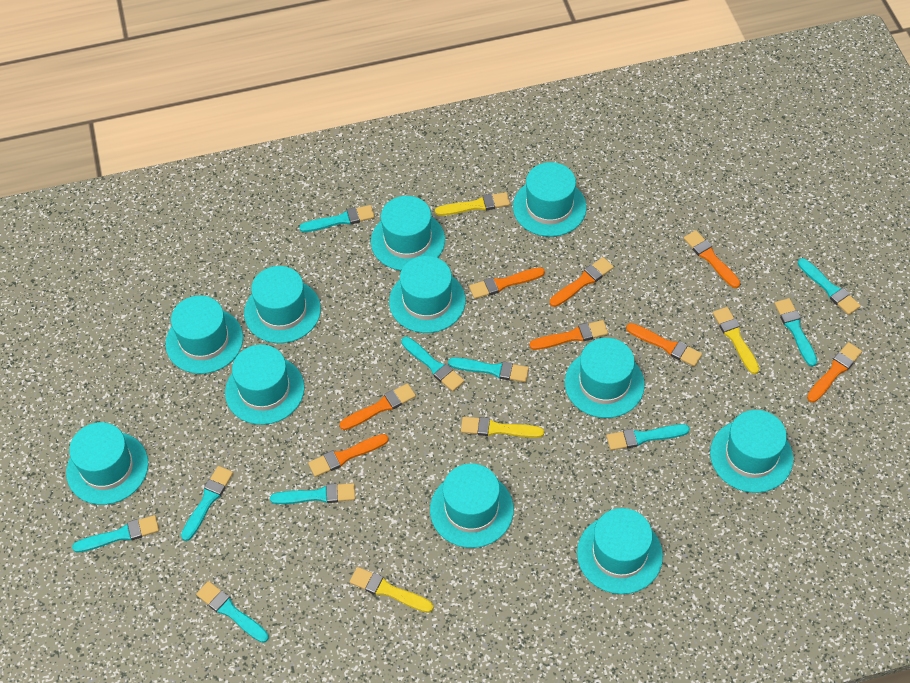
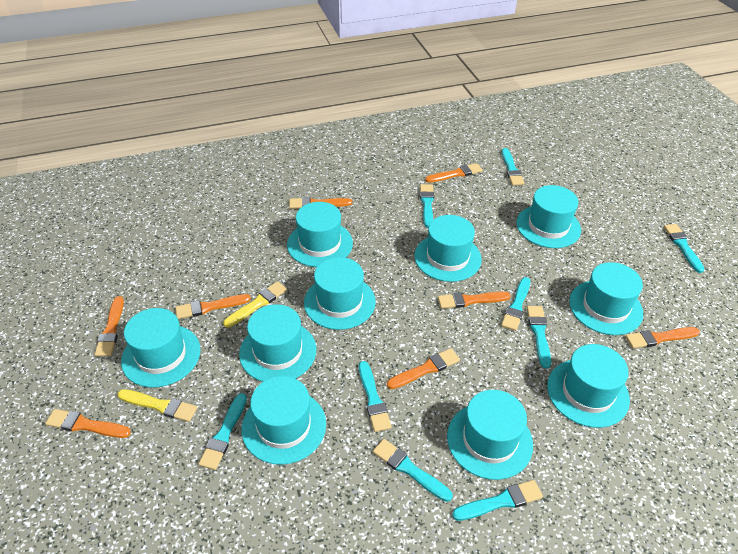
turquoise brush: 10 -> 9
turquoise hat: 11 -> 10
yellow brush: 4 -> 2

